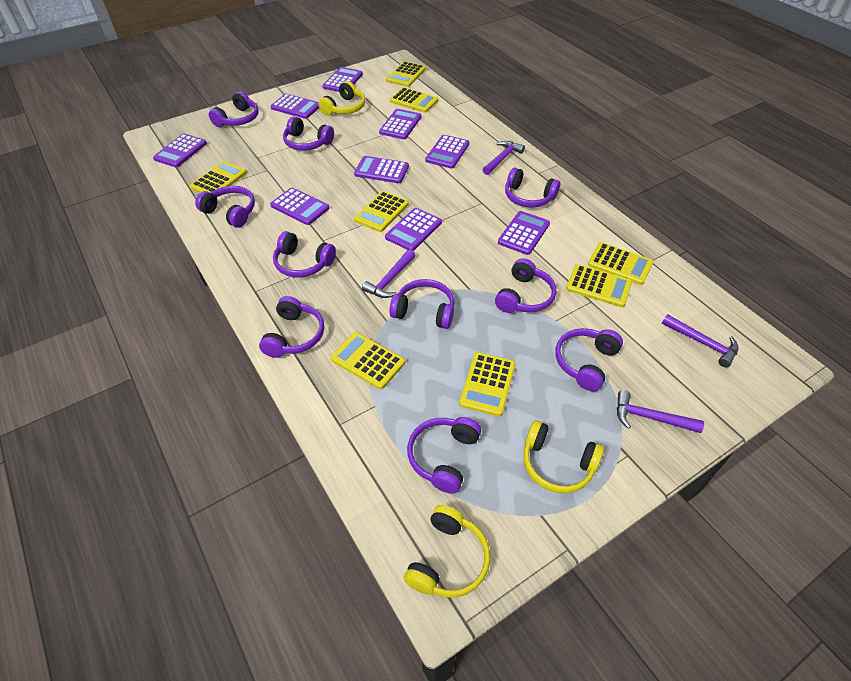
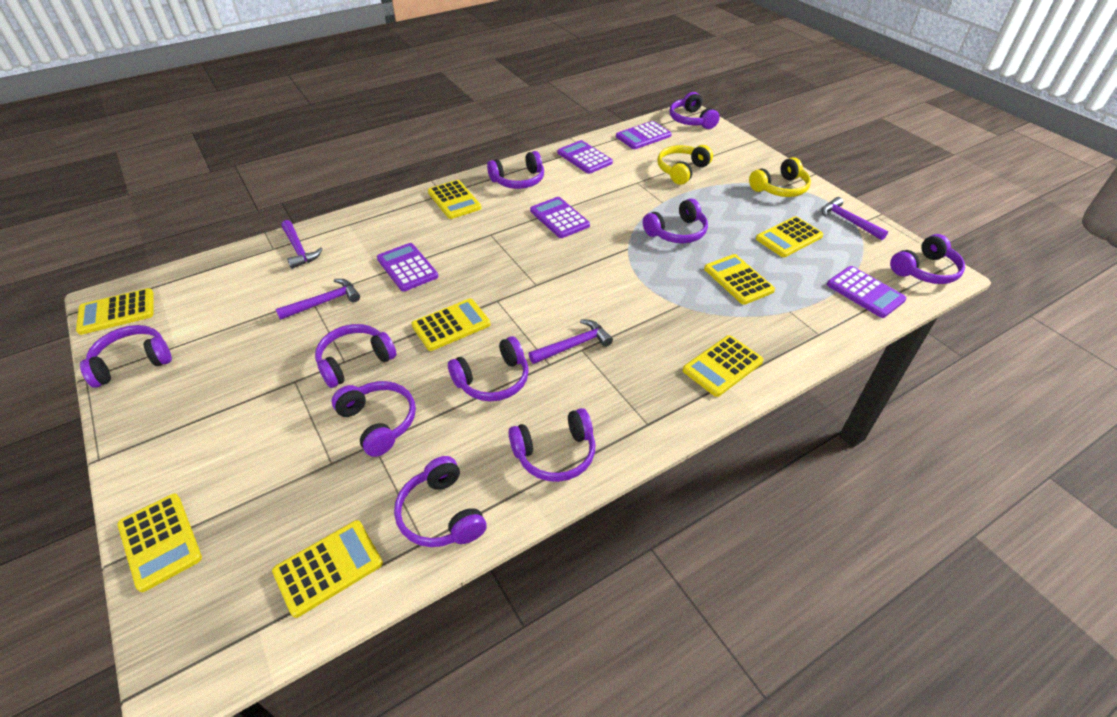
purple calculator: 9 -> 5
yellow headphones: 3 -> 2

